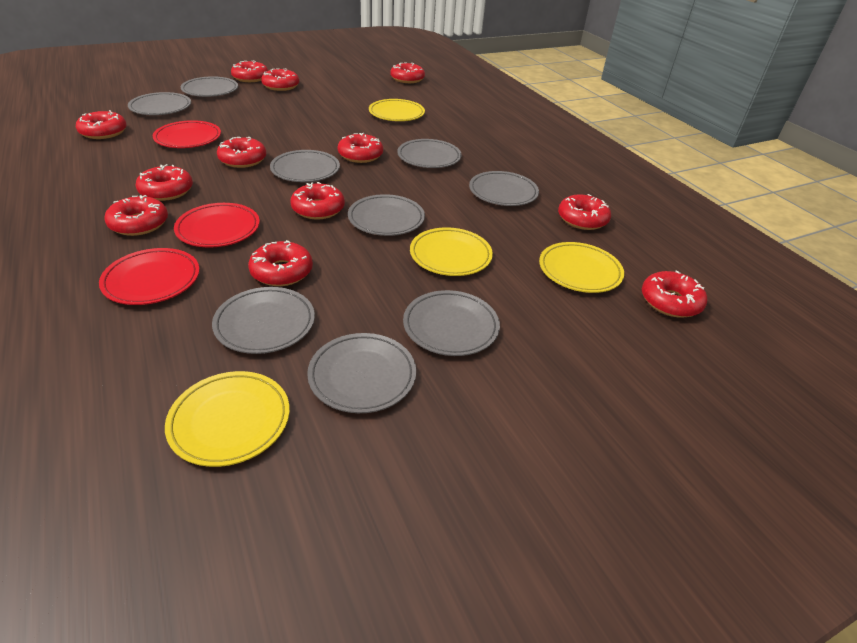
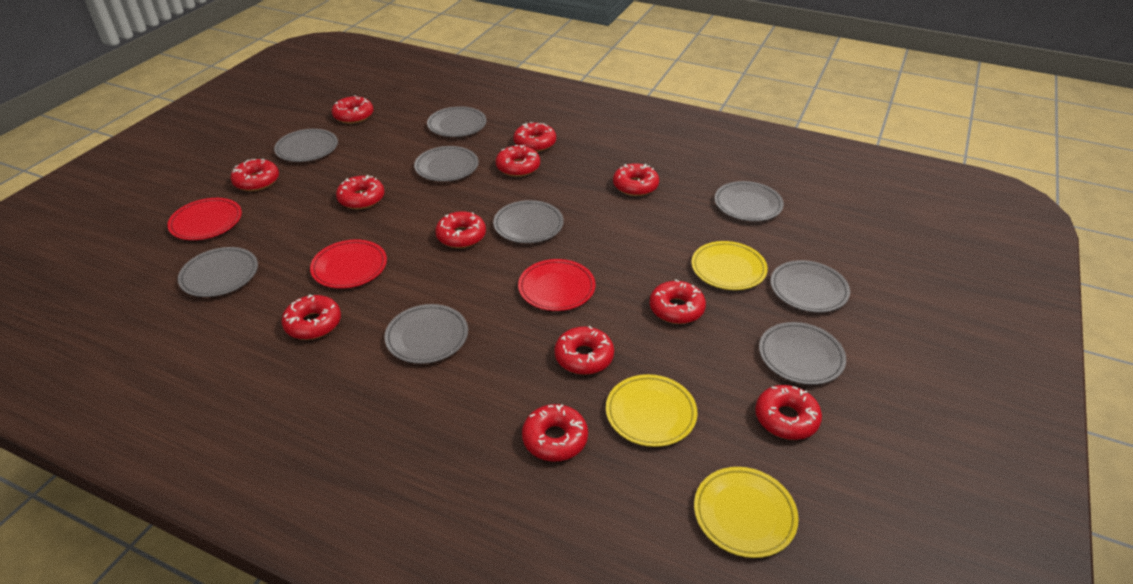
yellow plate: 4 -> 3

